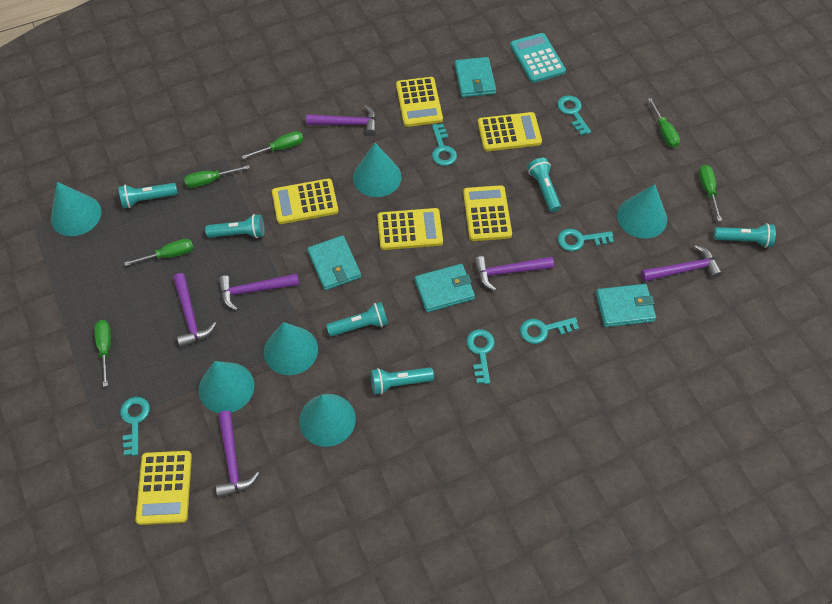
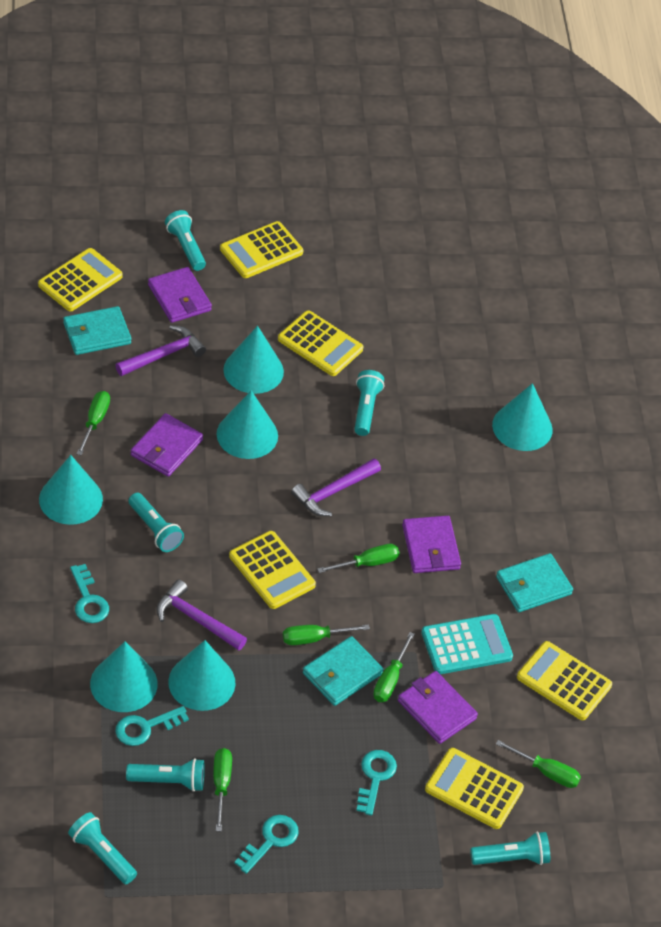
purple hammer: 6 -> 3
purple wallet: 0 -> 4
turquoise key: 6 -> 4
turquoise wallet: 4 -> 3

